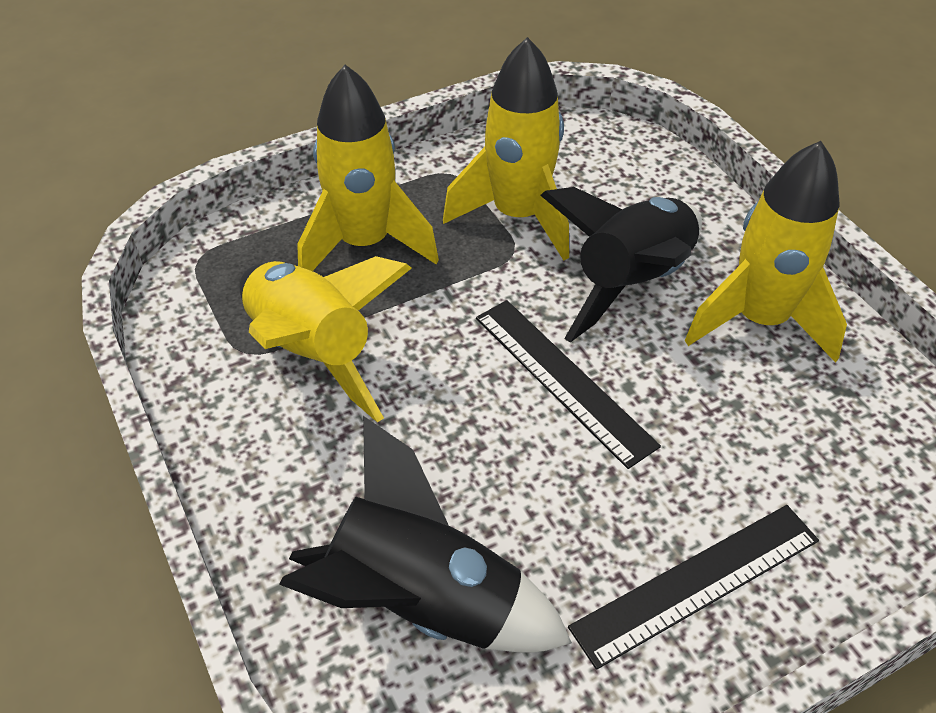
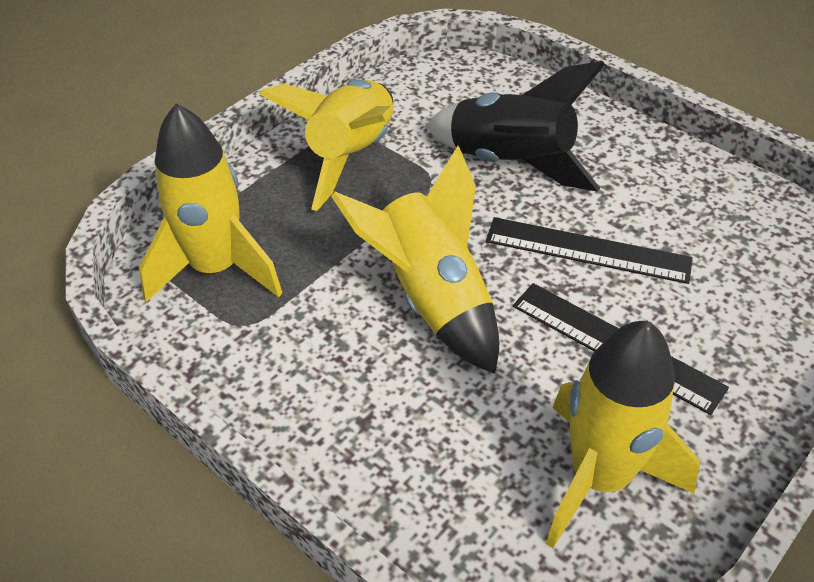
black rocket: 2 -> 1

